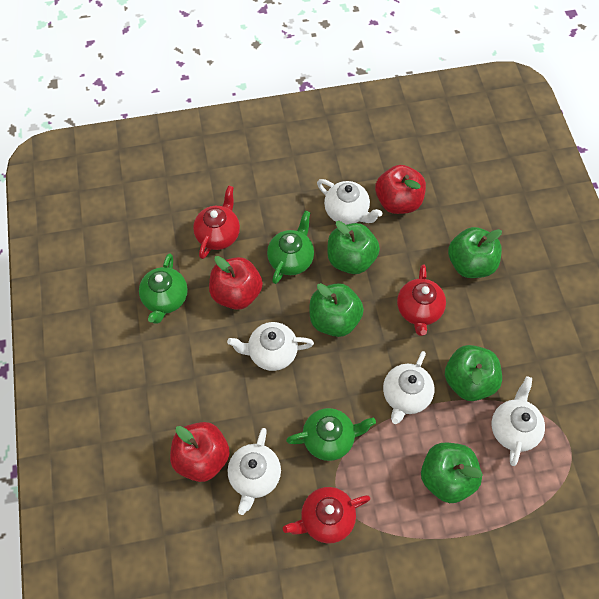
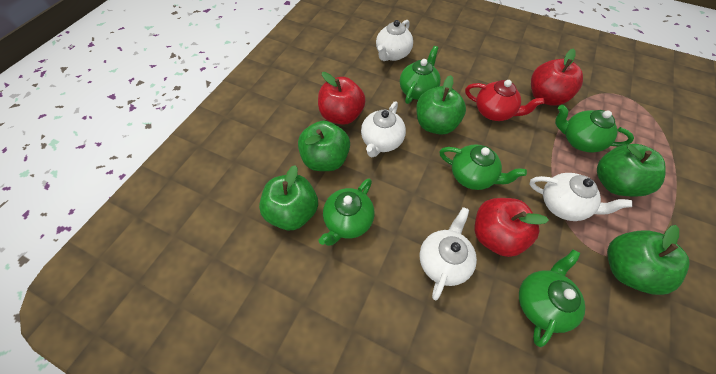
green teapot: 3 -> 5
red teapot: 3 -> 1
white teapot: 5 -> 4

